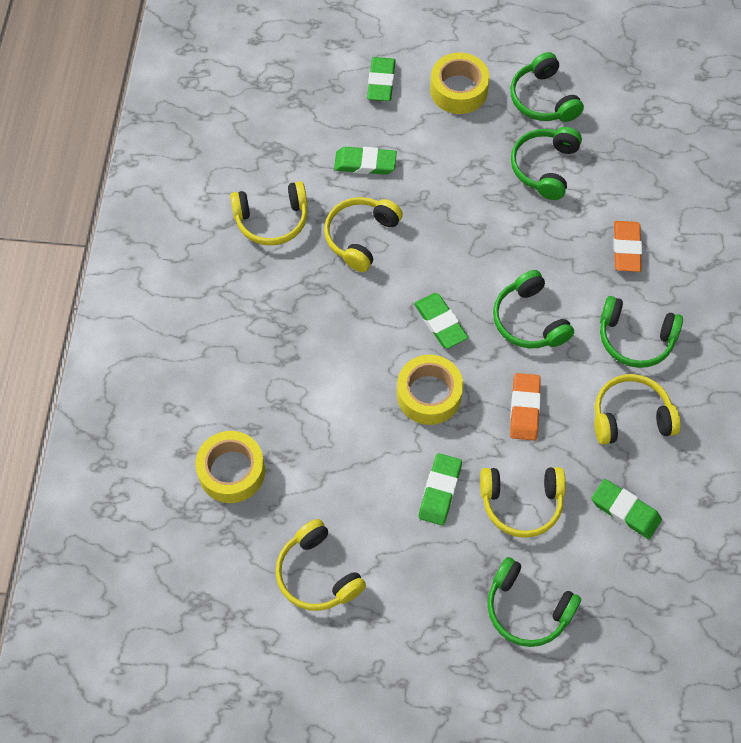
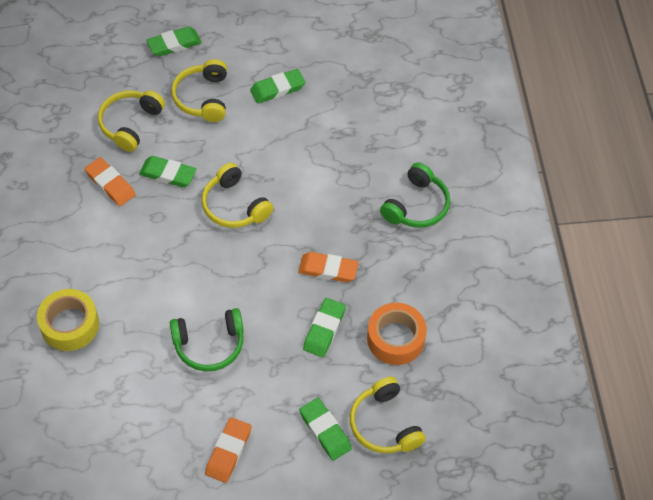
green headphones: 5 -> 2
orange eraser: 2 -> 3
orange tape: 0 -> 1
yellow headphones: 5 -> 4
yellow tape: 3 -> 1

